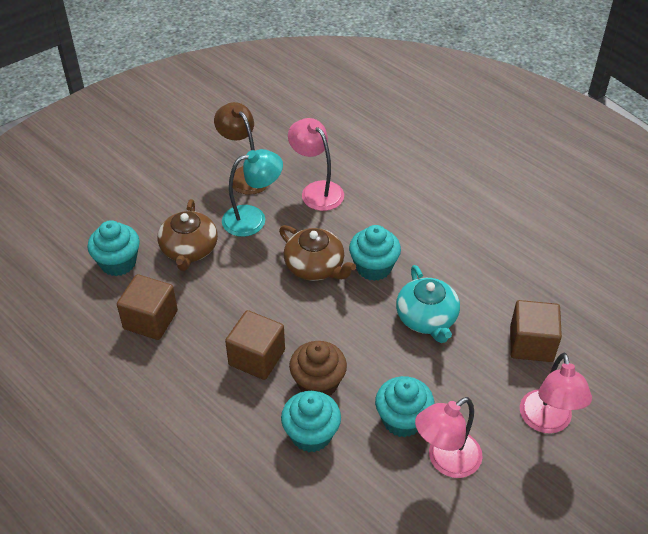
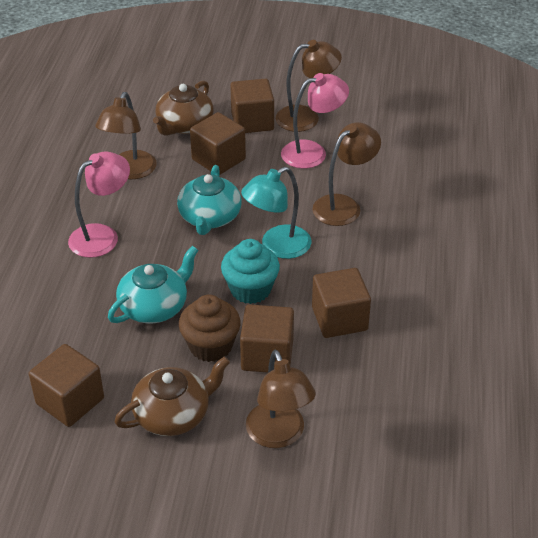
brown cube: 3 -> 5
brown lamp: 1 -> 4
pink lamp: 3 -> 2
turquoise cupcake: 4 -> 1
turquoise teapot: 1 -> 2

